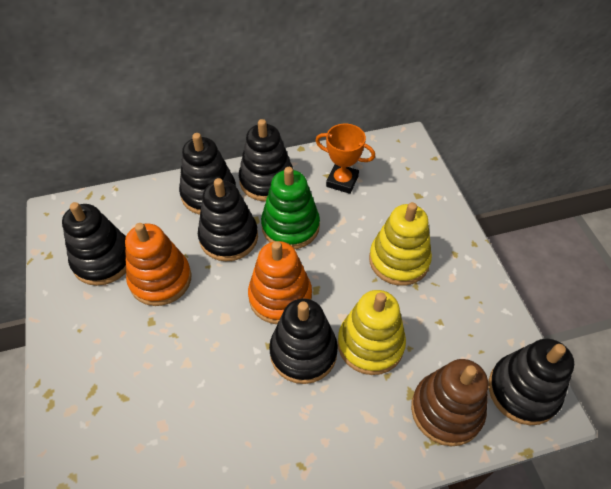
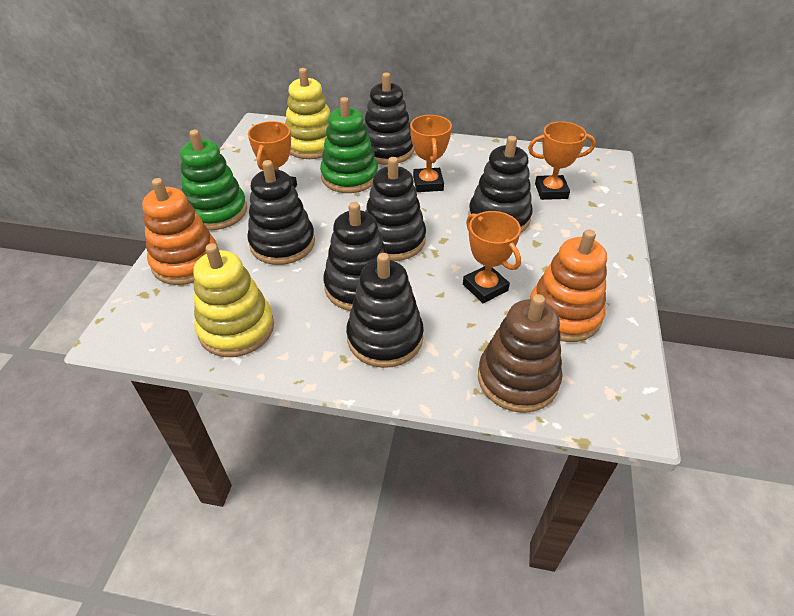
green stacking toy: 1 -> 2
orange trophy: 1 -> 4

